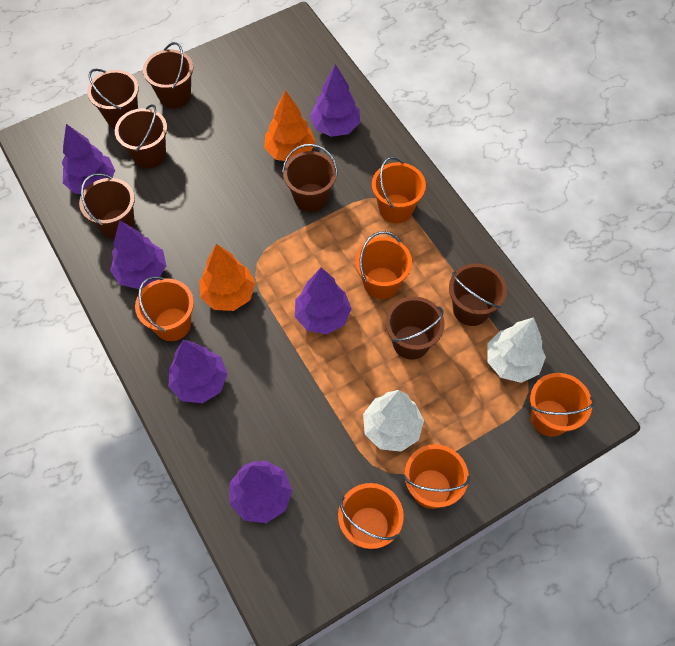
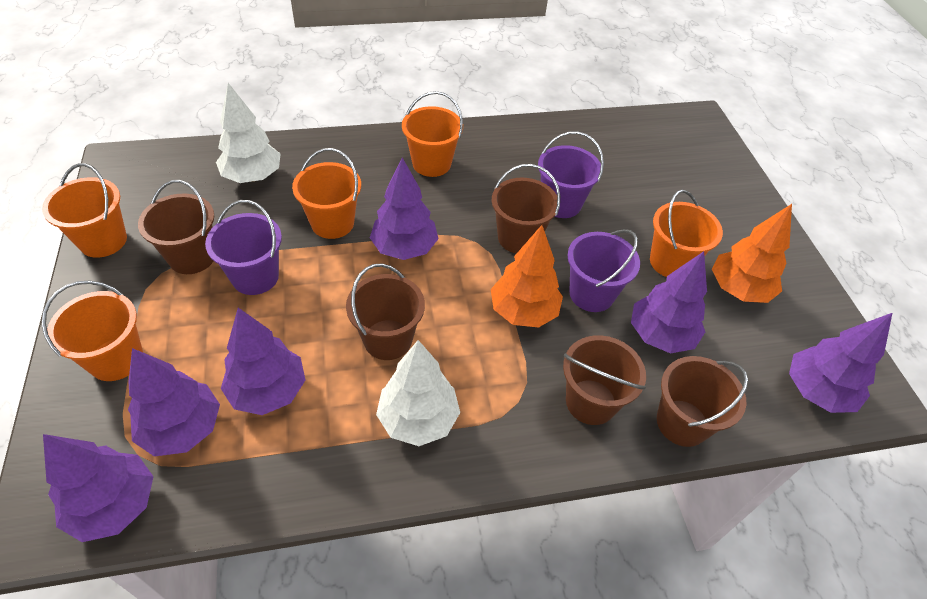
brown bucket: 7 -> 5
orange bucket: 6 -> 5
purple bucket: 0 -> 3

